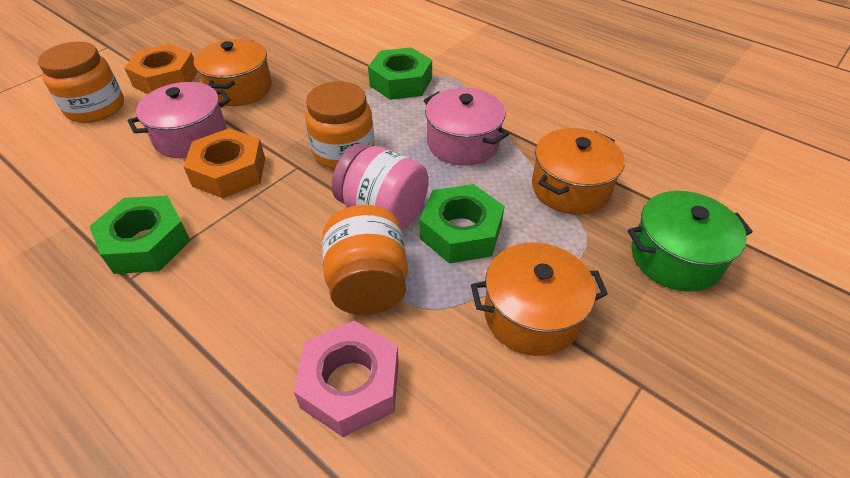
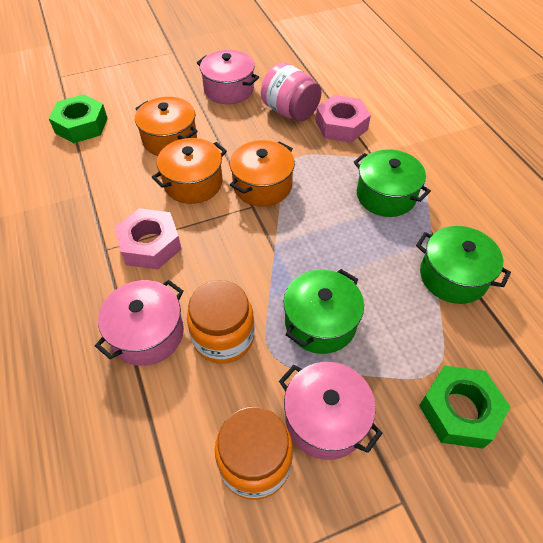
green nut: 3 -> 2
green pot: 1 -> 3
orange jar: 3 -> 2
orange nut: 2 -> 0
pink nut: 1 -> 2
pink pot: 2 -> 3

